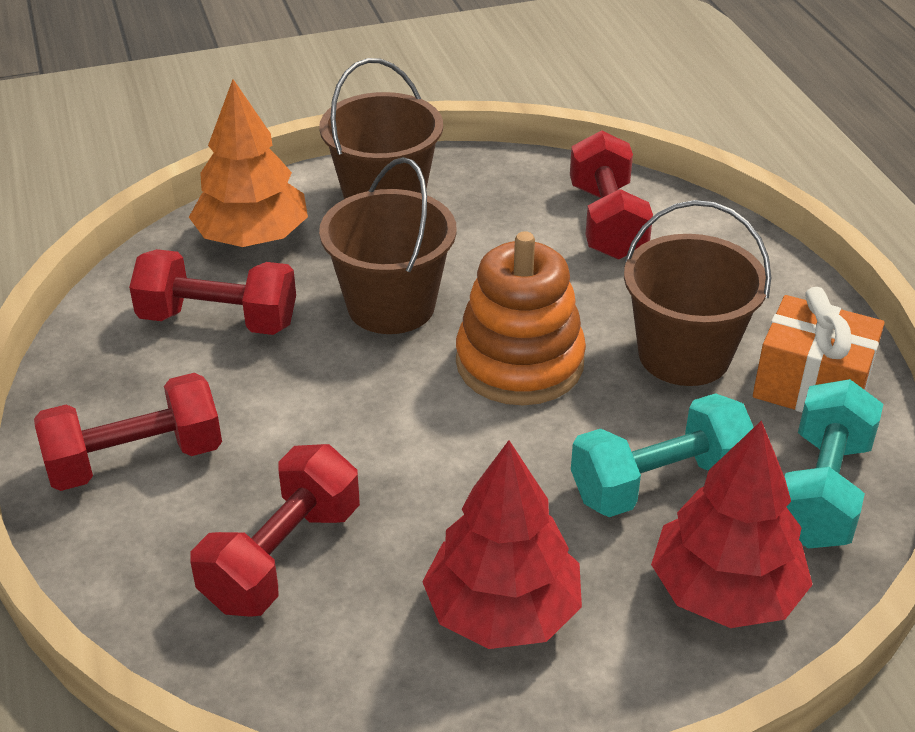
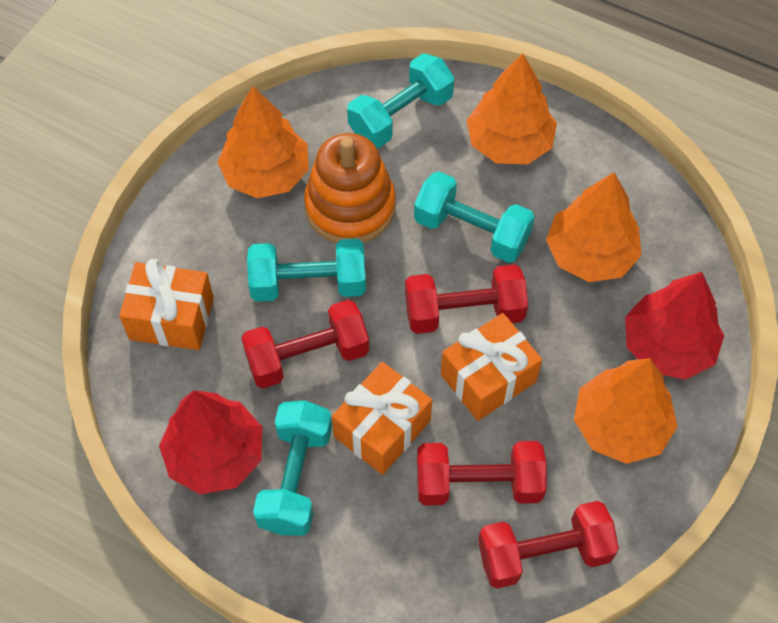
brown bucket: 3 -> 0
orange gift: 1 -> 3
orange tree: 1 -> 4
turquoise dumbbell: 2 -> 4

